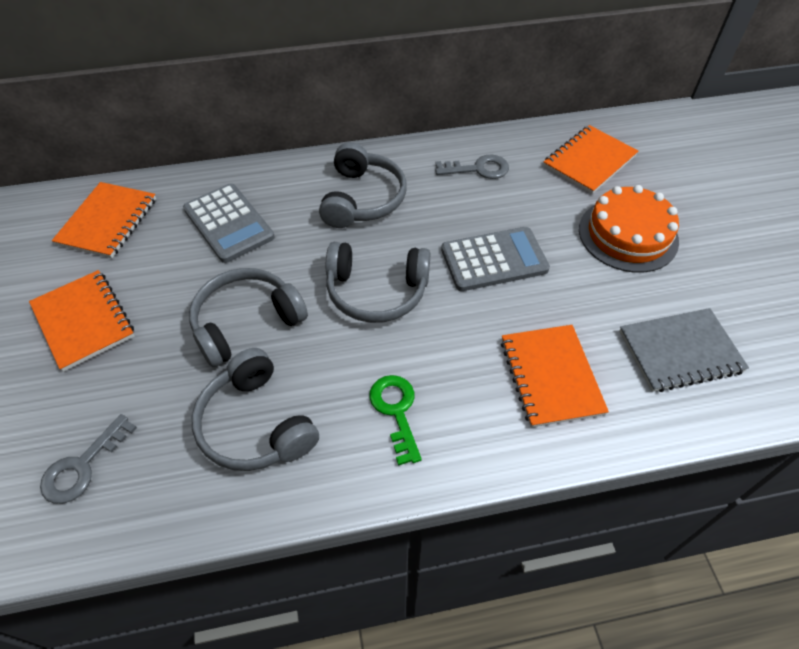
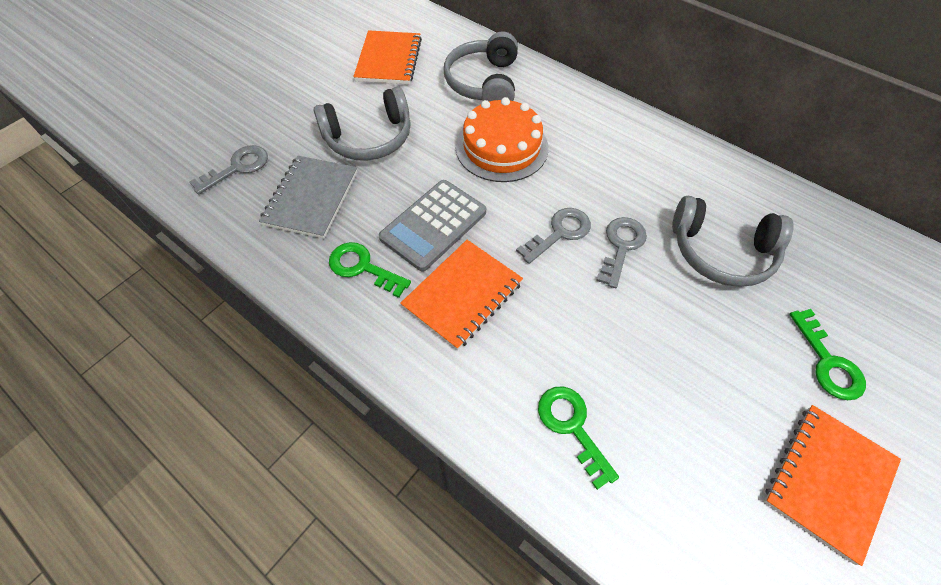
green key: 1 -> 3
grey calculator: 2 -> 1
grey headphones: 4 -> 3
grey key: 2 -> 3
orange notebook: 4 -> 3

